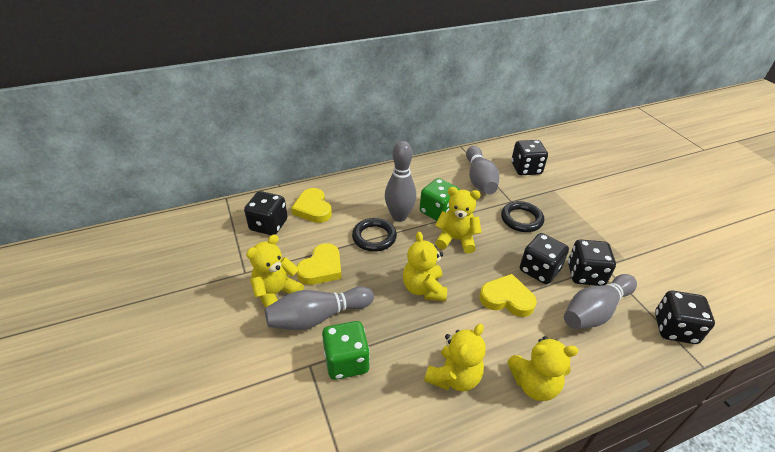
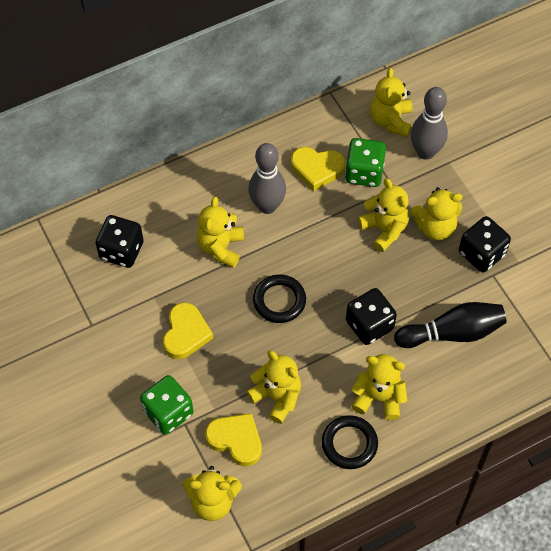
black bowling pin: 0 -> 1
black dice: 5 -> 3
grey bowling pin: 4 -> 2
yellow teddy bear: 5 -> 7

